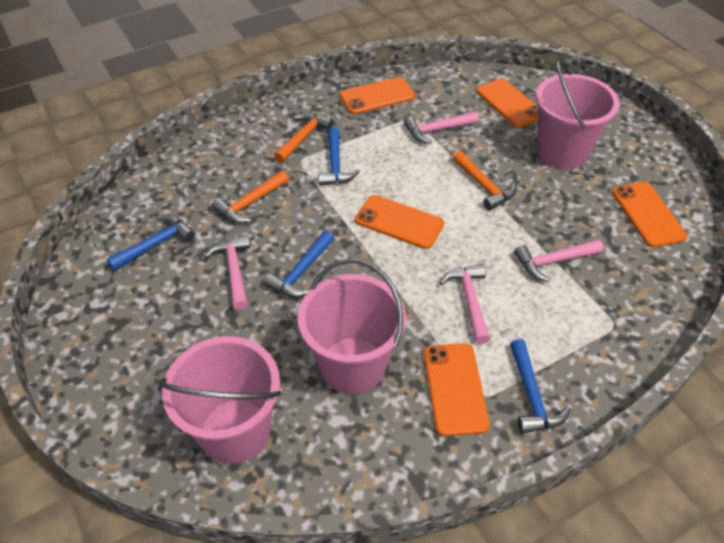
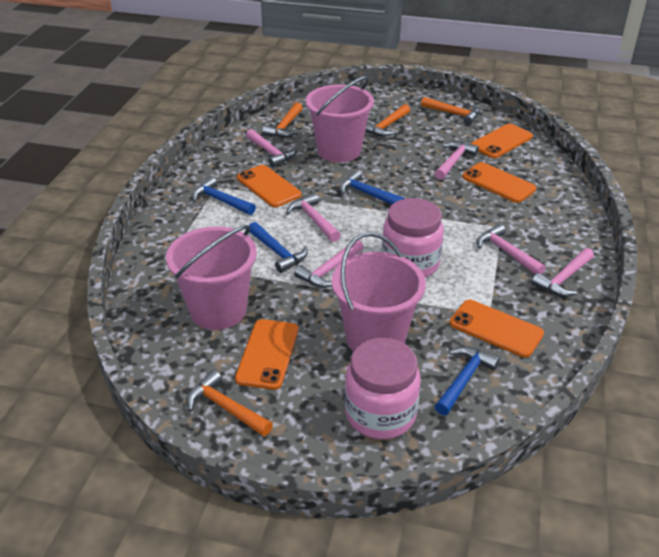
orange hammer: 3 -> 4
pink hammer: 4 -> 6
pink jar: 0 -> 2

